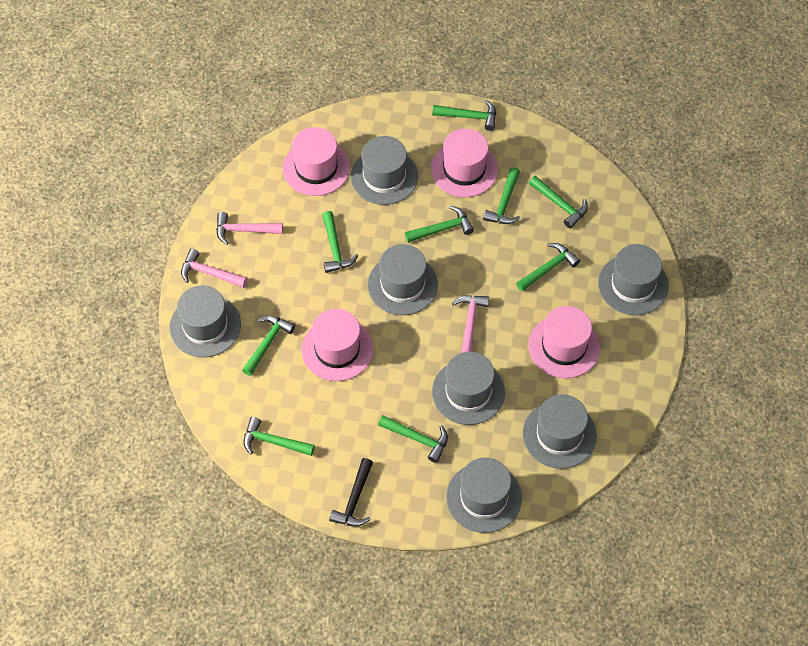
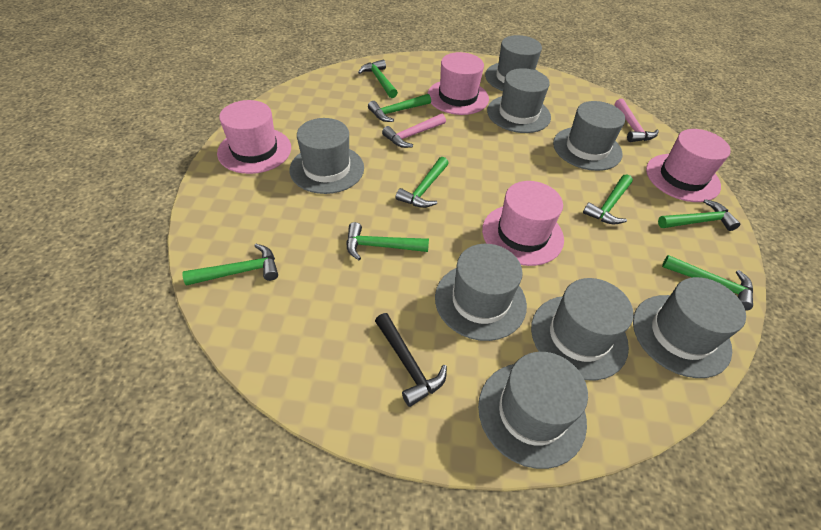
green hammer: 9 -> 8
grey hat: 7 -> 8
pink hammer: 3 -> 2

